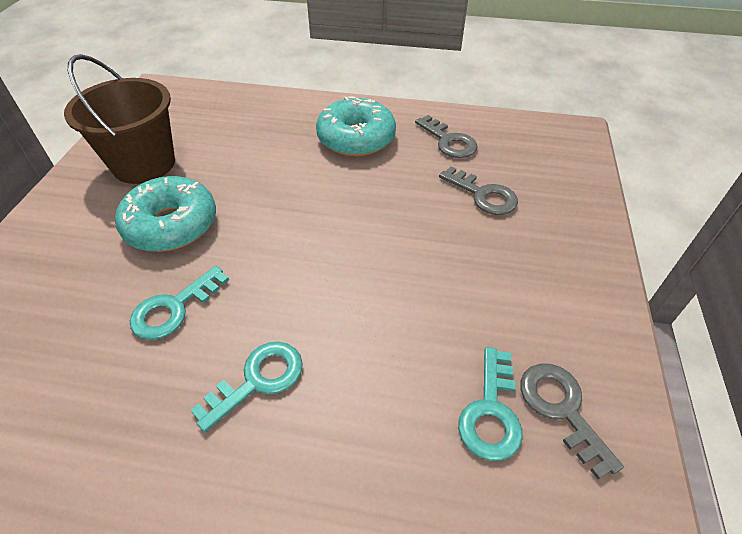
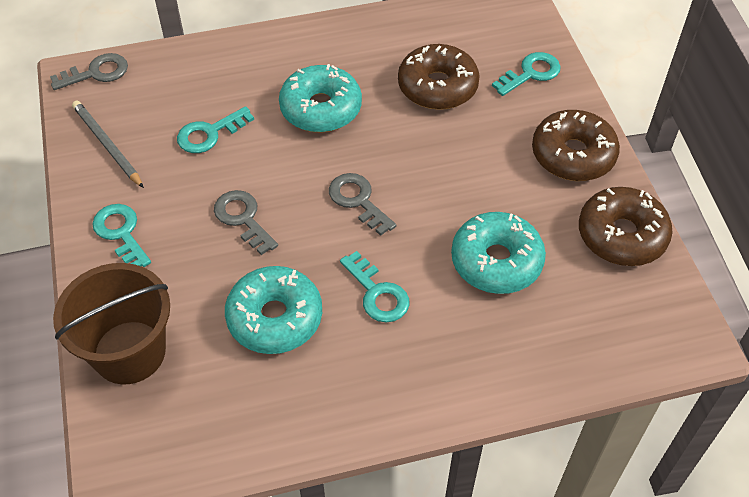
brown donut: 0 -> 3
grey pencil: 0 -> 1
turquoise donut: 2 -> 3
turquoise key: 3 -> 4

